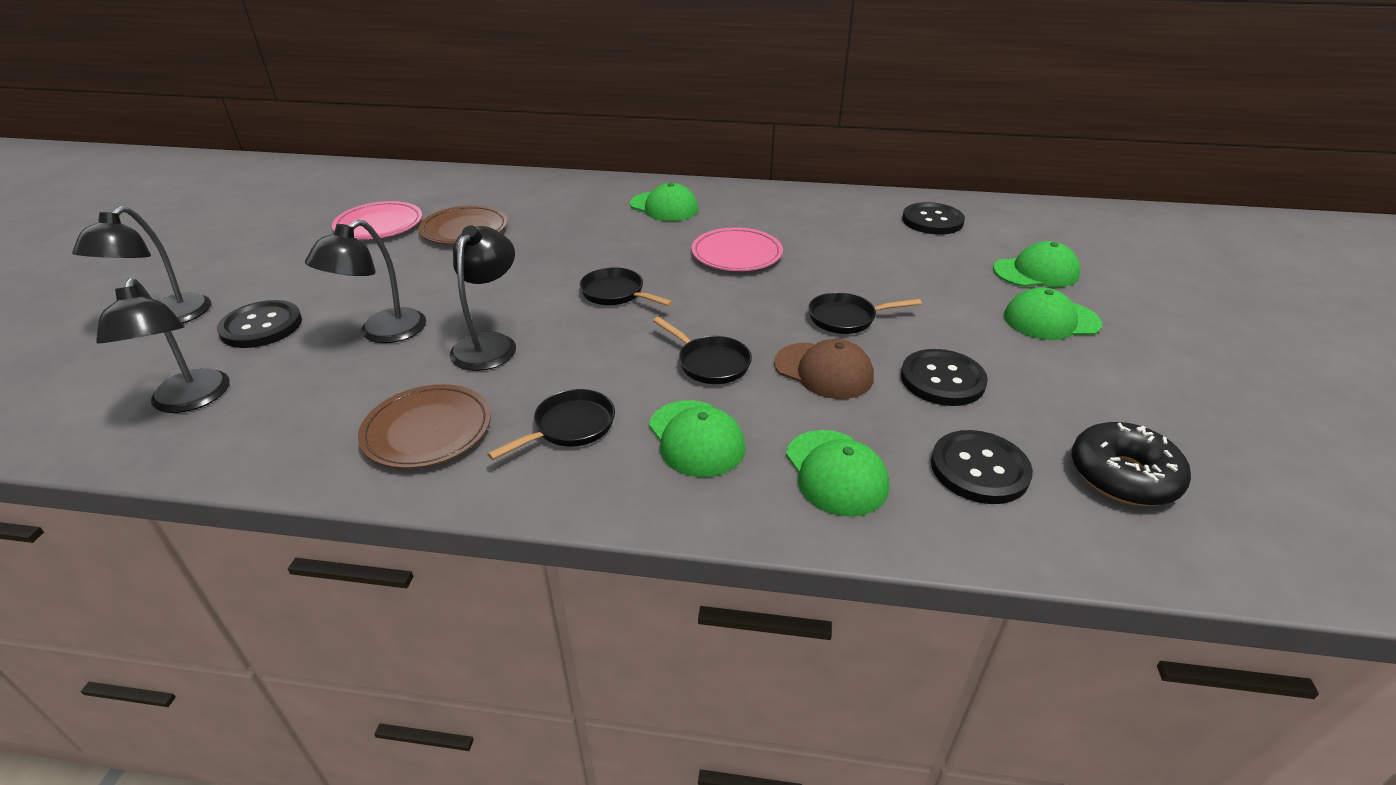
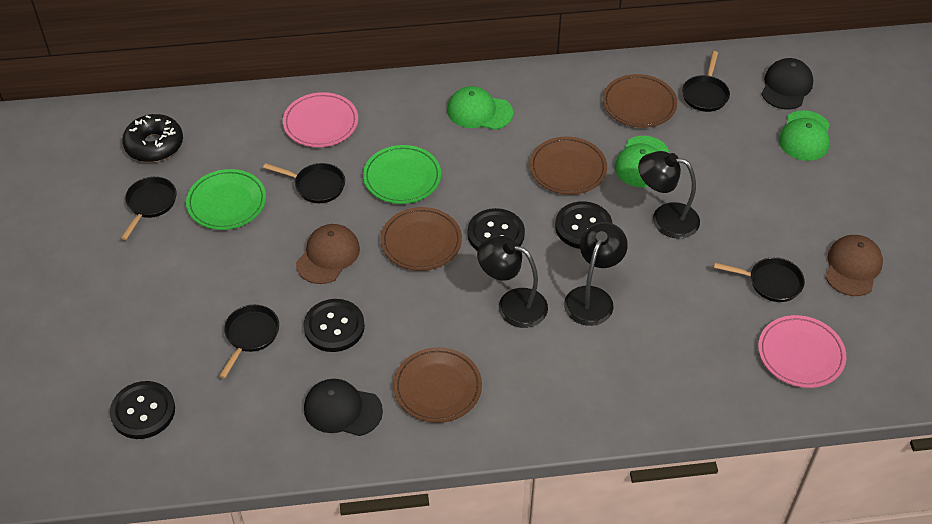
black cap: 0 -> 2
black lamp: 4 -> 3
black pan: 4 -> 5
brown cap: 1 -> 2
brown plate: 2 -> 4
green cap: 5 -> 3
green plate: 0 -> 2

